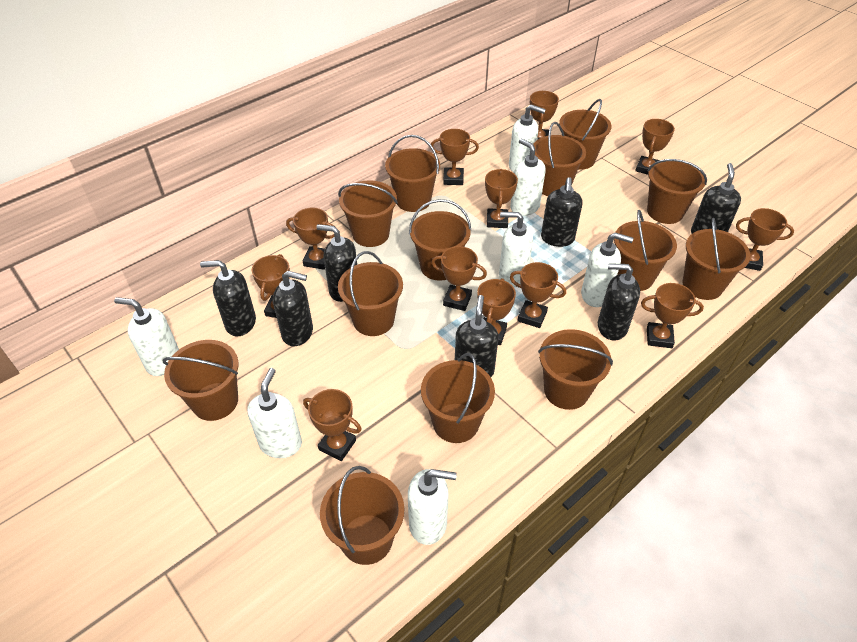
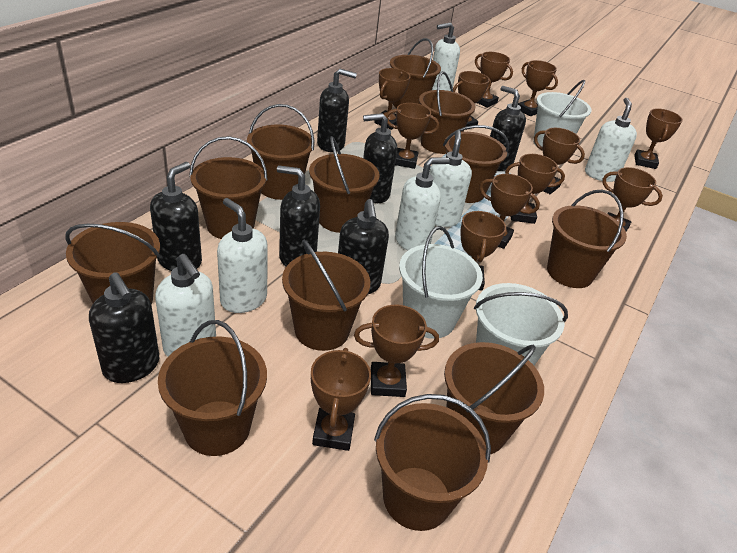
brown bucket: 13 -> 12
brown trophy: 12 -> 13
white bucket: 0 -> 3
white soap dispenser: 7 -> 6

